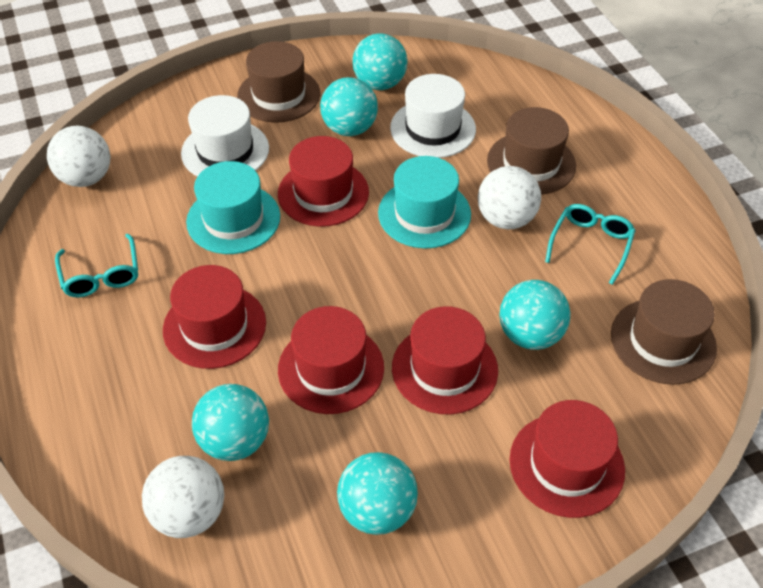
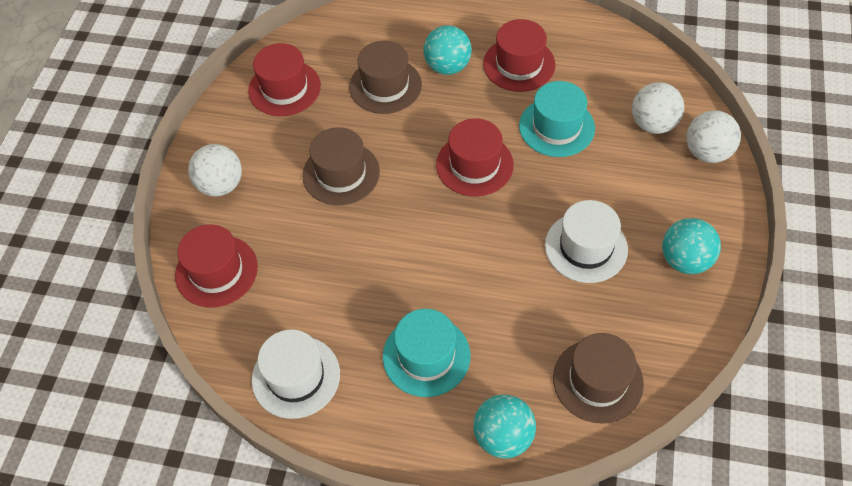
red hat: 5 -> 4
turquoise ball: 5 -> 3
turquoise glasses: 2 -> 0

